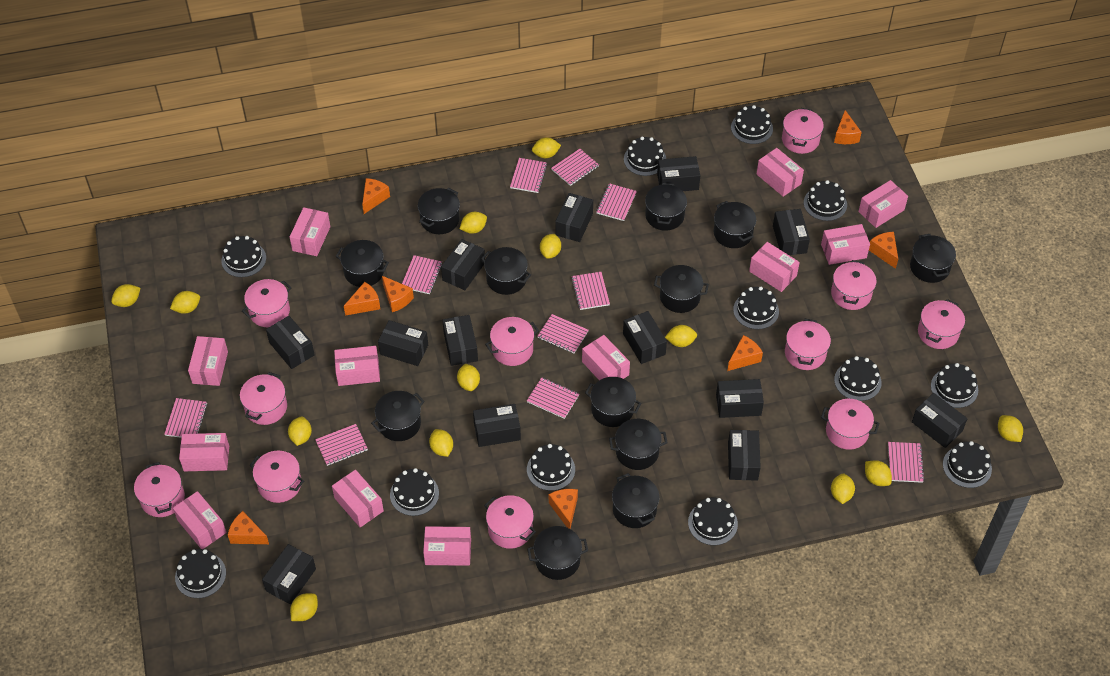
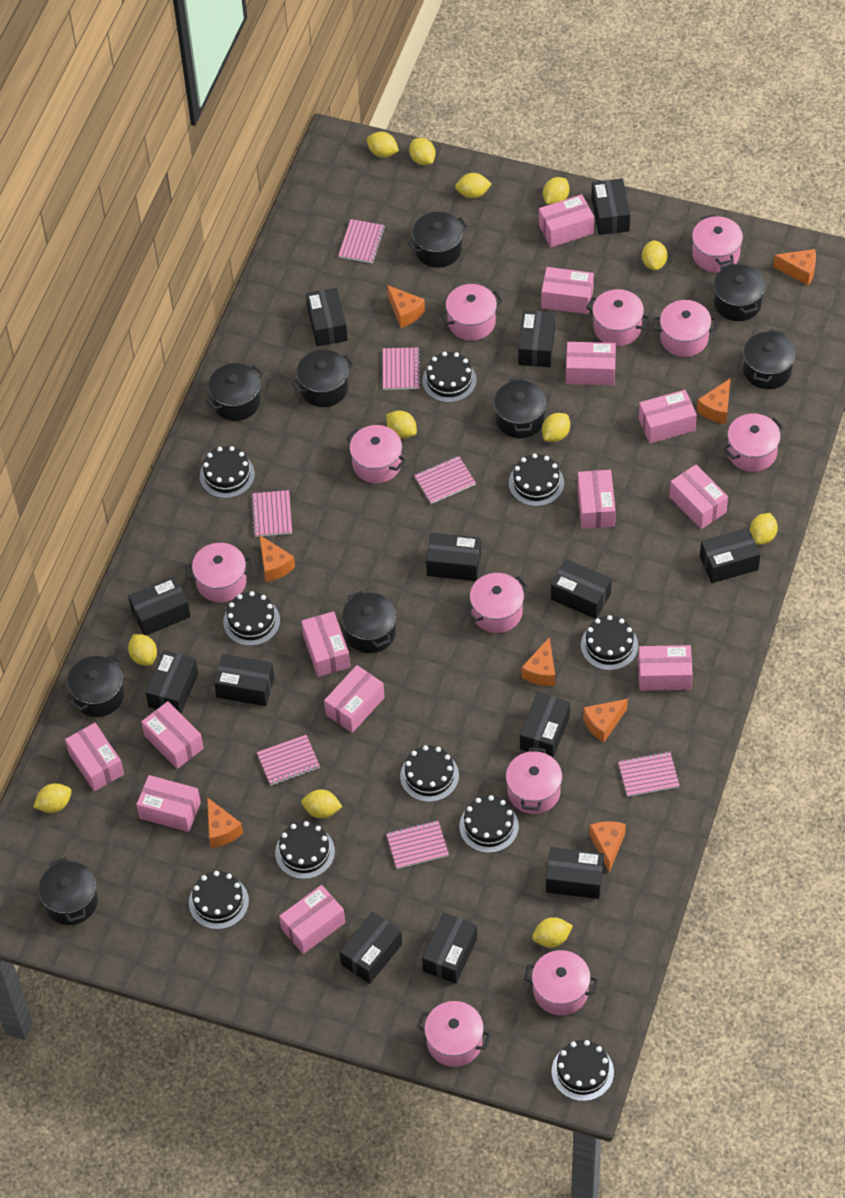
black cake: 12 -> 10
black pot: 12 -> 9
pink box: 12 -> 13
pink notebook: 10 -> 7
yellow lemon: 13 -> 12

